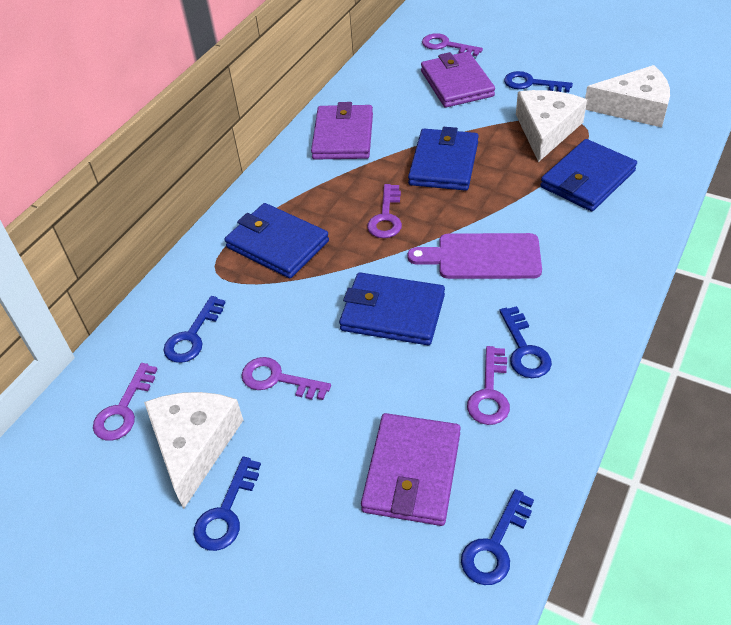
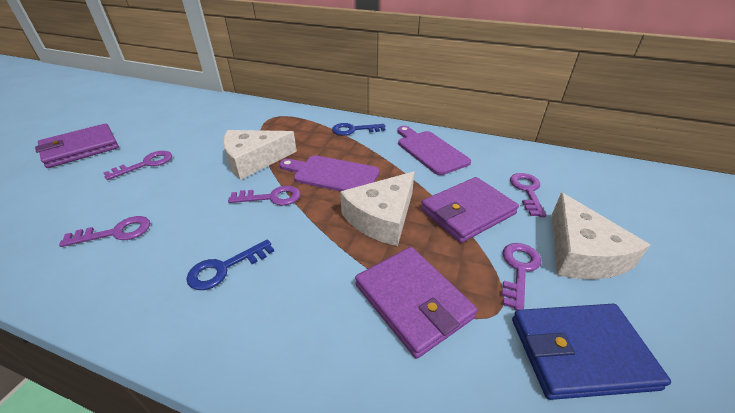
blue key: 5 -> 2
blue wallet: 4 -> 1
purple cutting board: 1 -> 2

